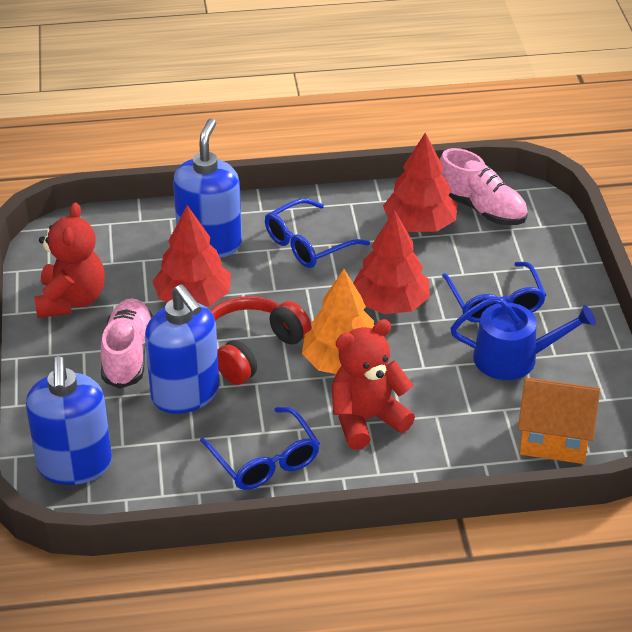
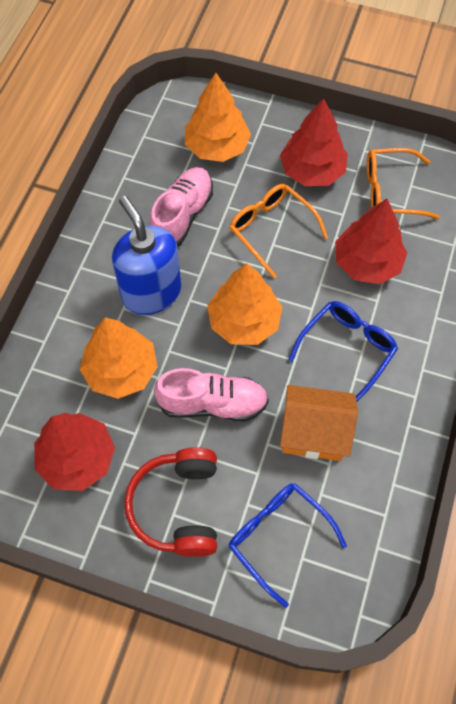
blue glasses: 3 -> 2
blue soap dispenser: 3 -> 1
blue watering can: 1 -> 0
orange glasses: 0 -> 2
orange tree: 1 -> 3
red teddy bear: 2 -> 0

